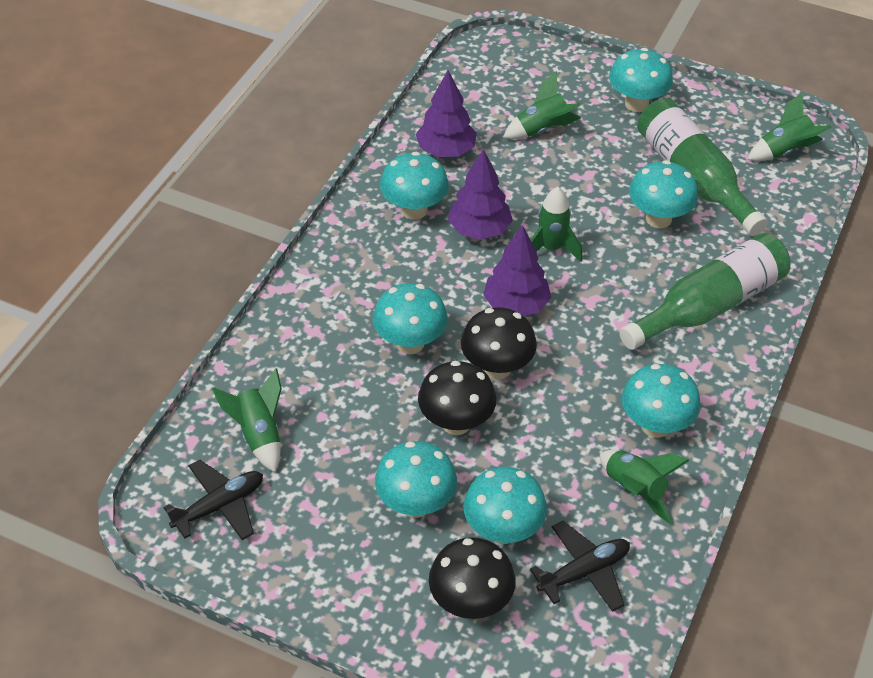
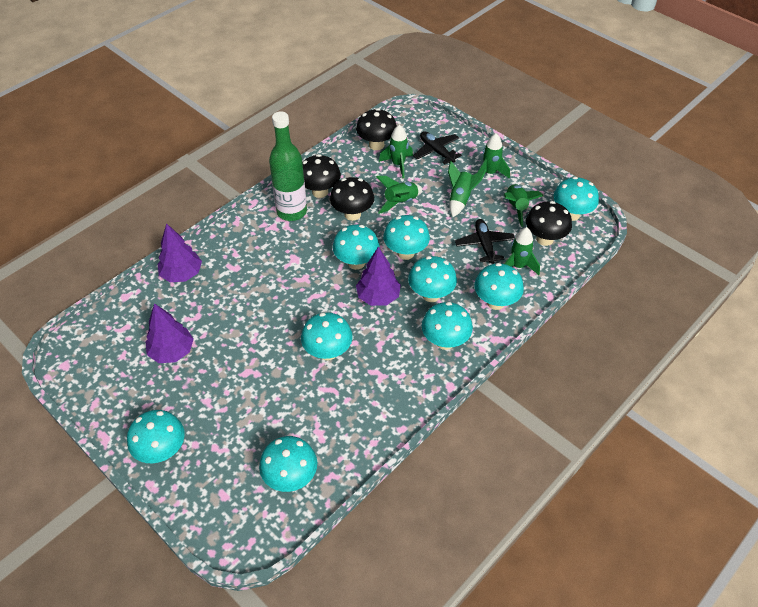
black mushroom: 3 -> 4
green bottle: 2 -> 1
green rocket: 5 -> 6
turquoise mushroom: 7 -> 9

